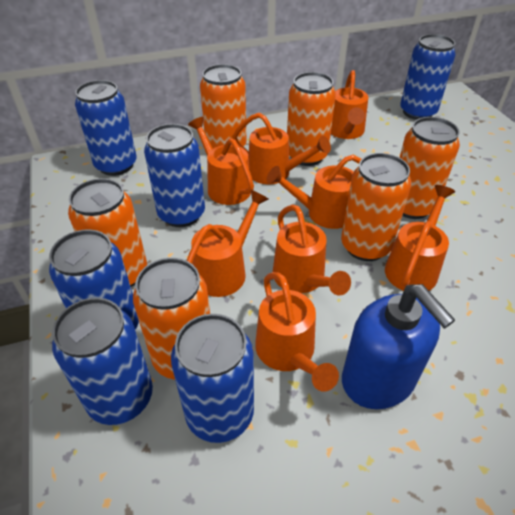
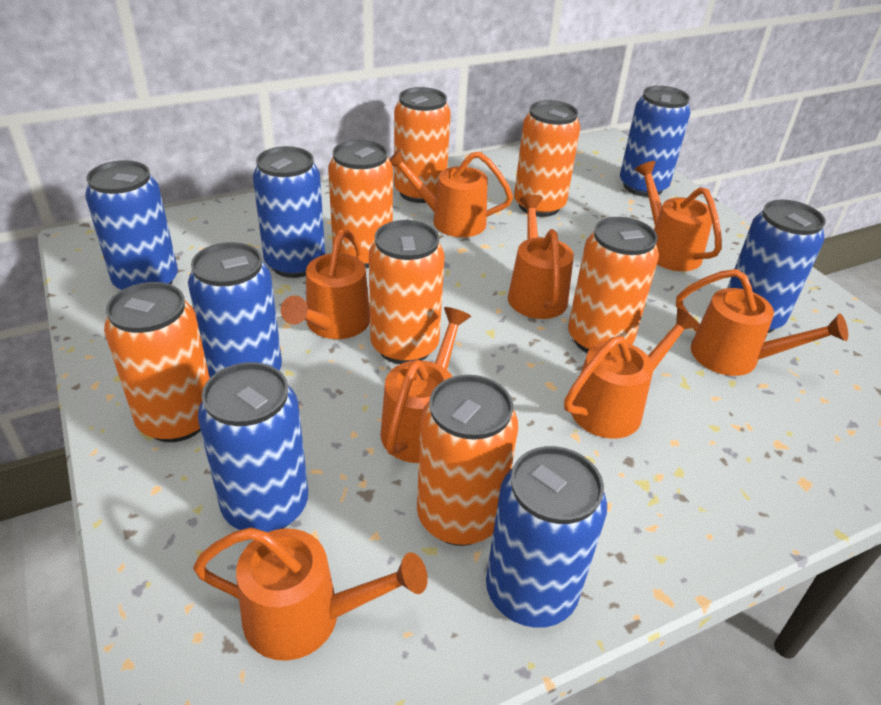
blue can: 6 -> 7
blue soap dispenser: 1 -> 0
orange can: 6 -> 7

